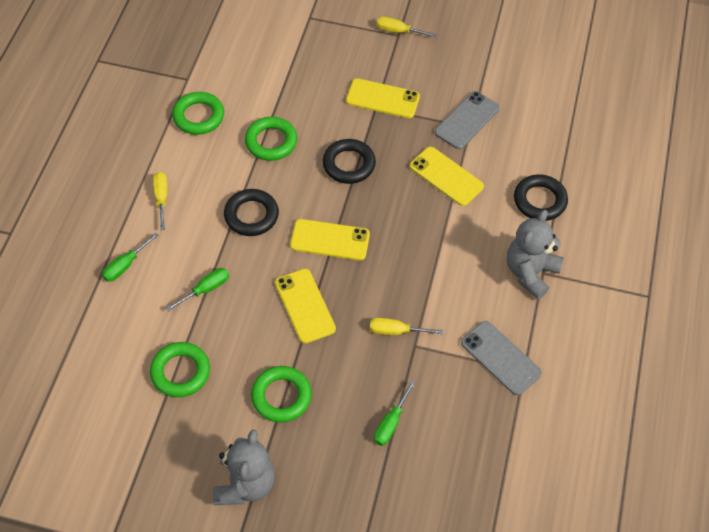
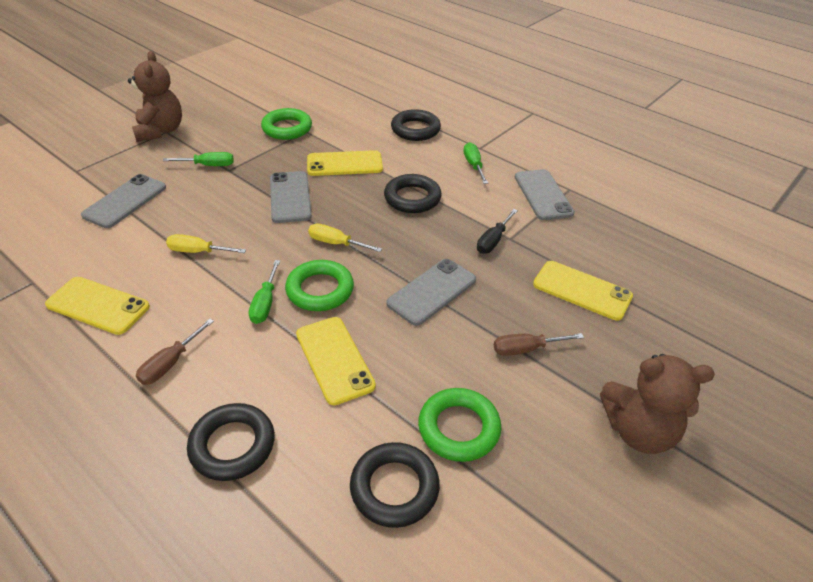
black ring: 3 -> 4
black screwdriver: 0 -> 1
brown screwdriver: 0 -> 2
brown teddy bear: 0 -> 2
green ring: 4 -> 3
grey phone: 2 -> 4
grey teddy bear: 2 -> 0
yellow screwdriver: 3 -> 2

